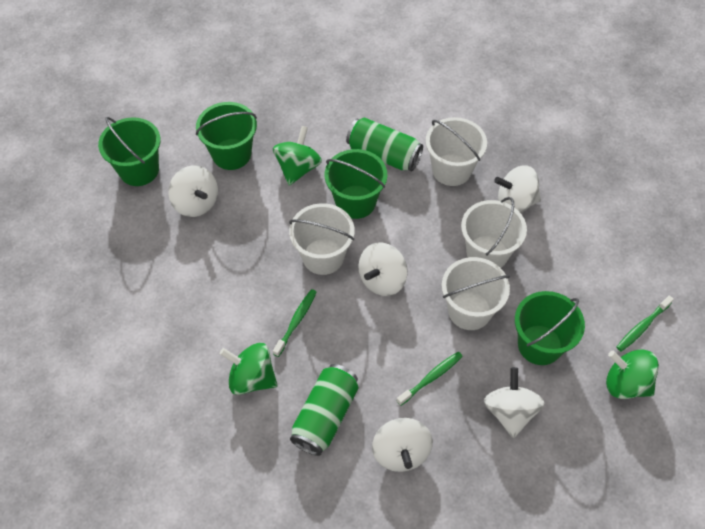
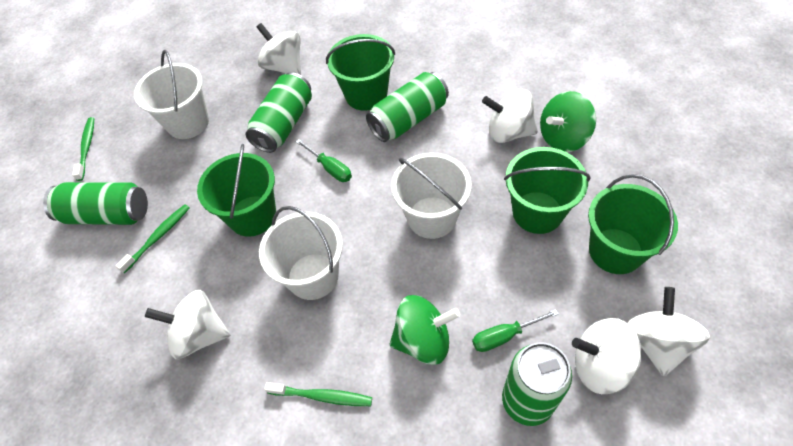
green can: 2 -> 4
green screwdriver: 0 -> 2
green spinning top: 3 -> 2
white bucket: 4 -> 3

